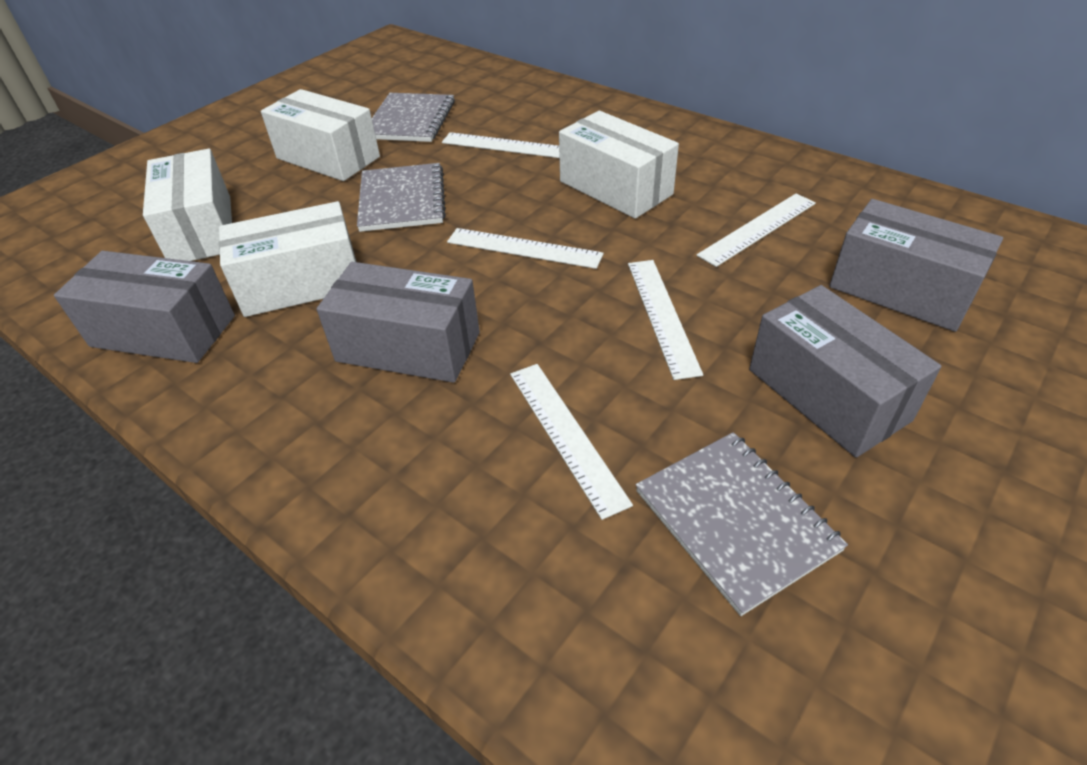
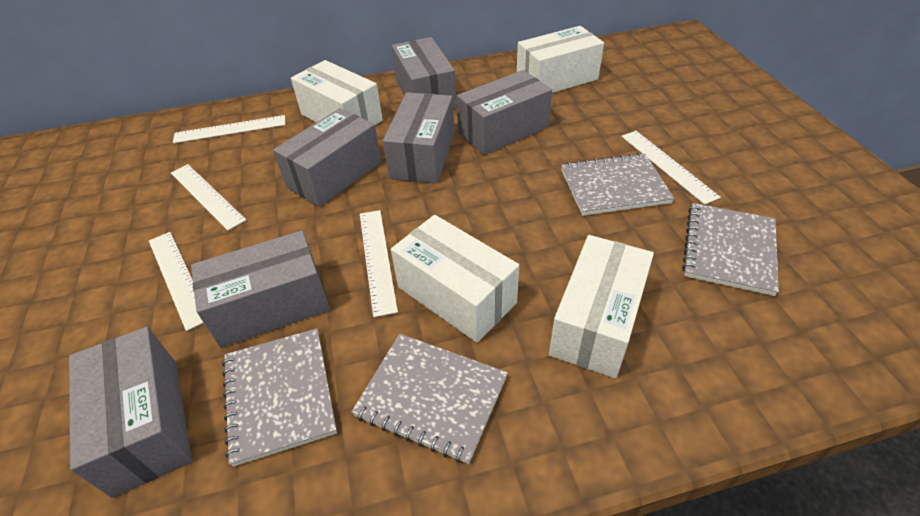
grey box: 4 -> 6
grey notebook: 3 -> 4

